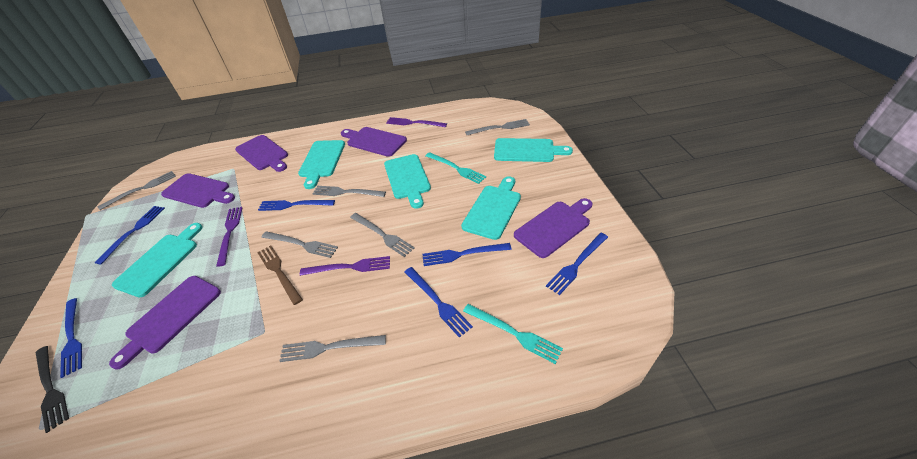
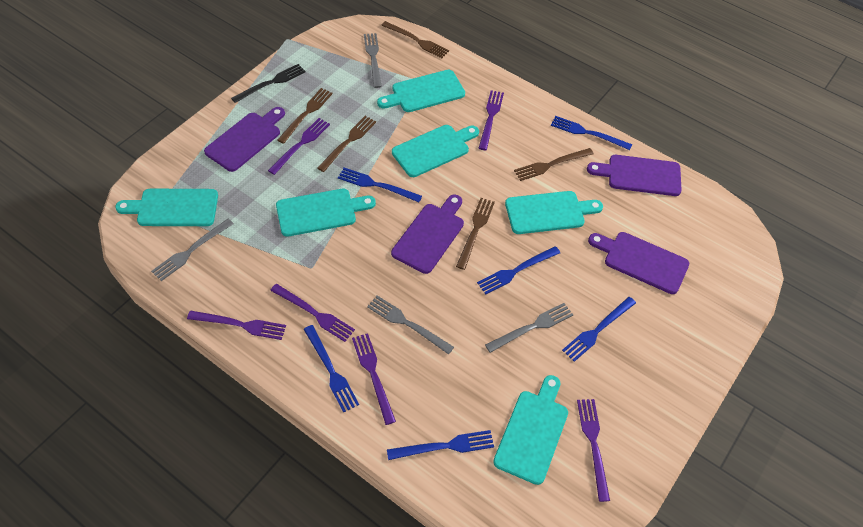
brown fork: 1 -> 5
grey fork: 6 -> 4
purple cutting board: 5 -> 4
purple fork: 3 -> 6
turquoise cutting board: 5 -> 6
turquoise fork: 2 -> 0

